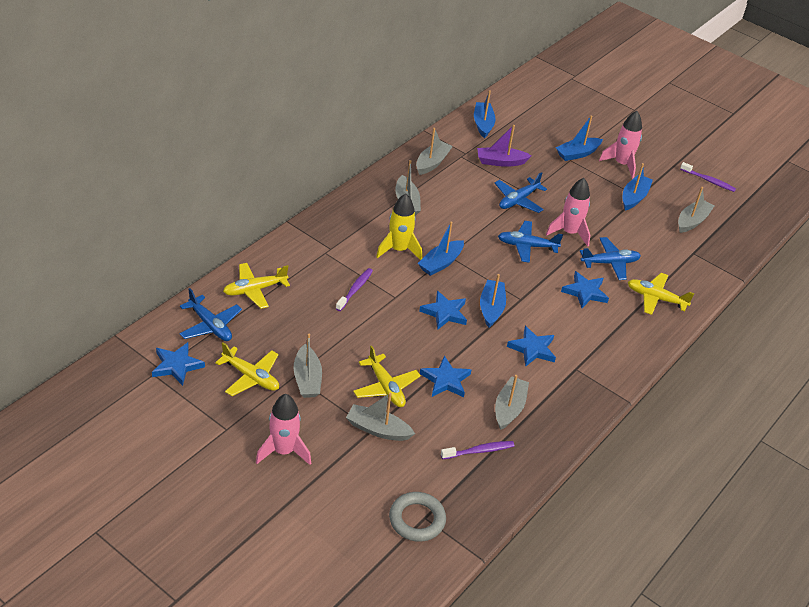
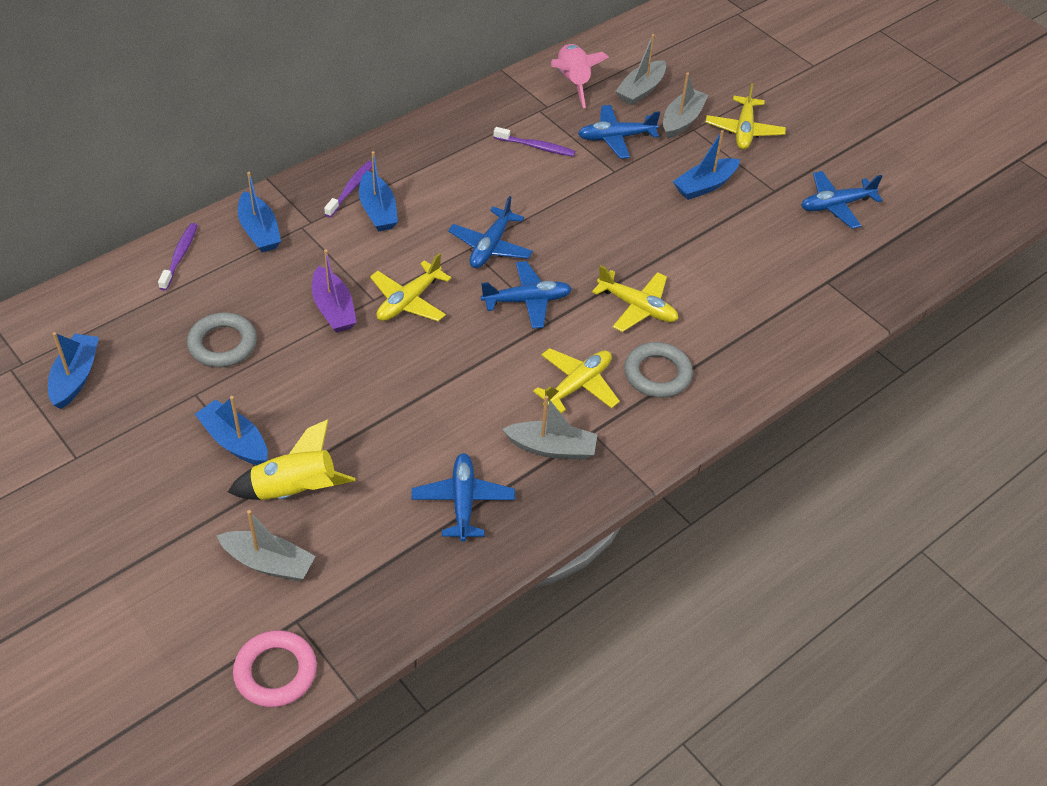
blue plane: 4 -> 5
blue star: 5 -> 0
grey boat: 6 -> 4
grey ring: 1 -> 2
pink ring: 0 -> 1
pink rocket: 3 -> 1

